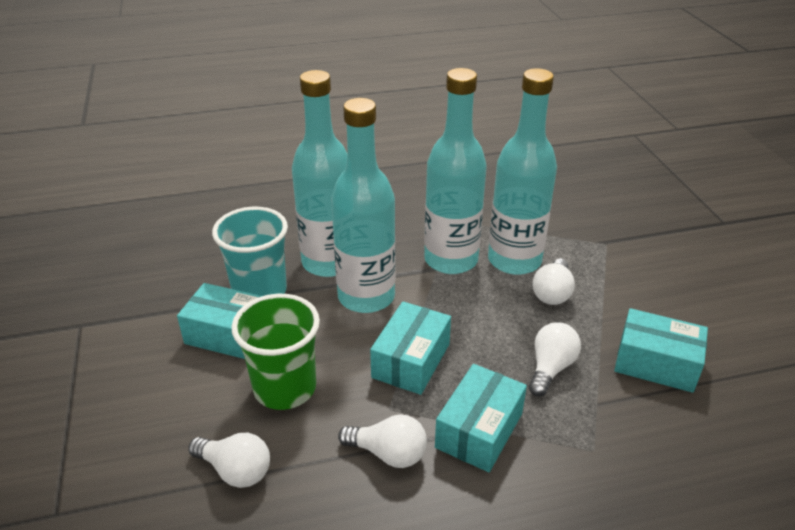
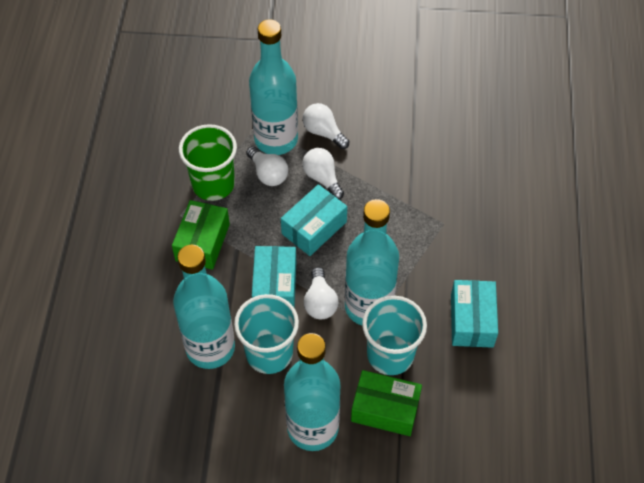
green box: 0 -> 2
turquoise box: 4 -> 3
turquoise cup: 1 -> 2

